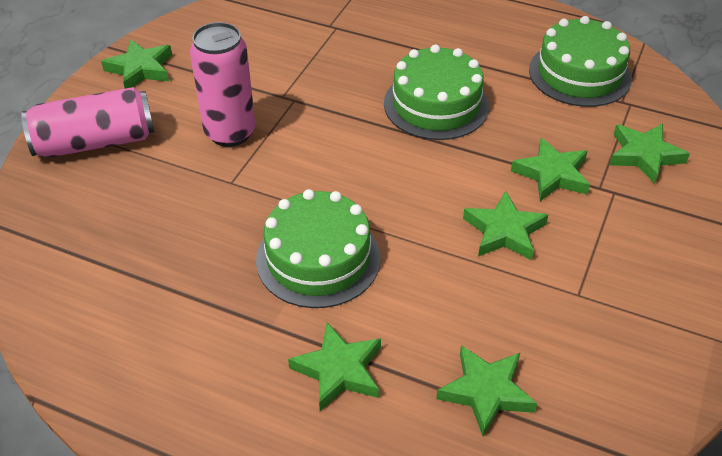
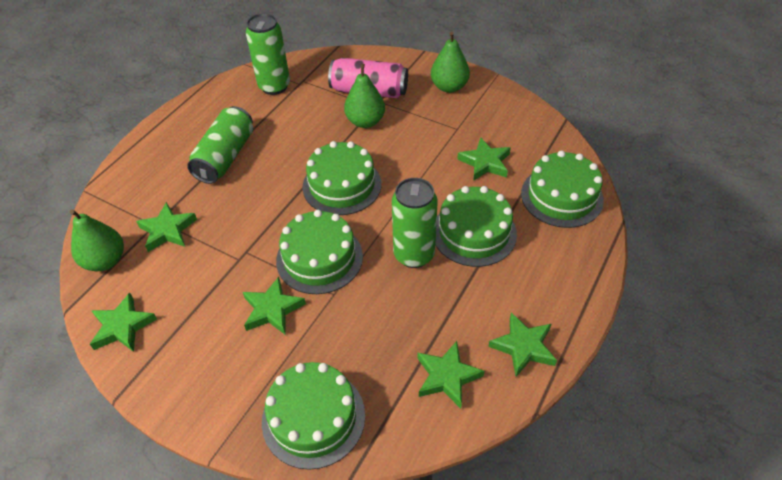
green cake: 3 -> 5
green can: 0 -> 3
green pear: 0 -> 3
pink can: 2 -> 1

